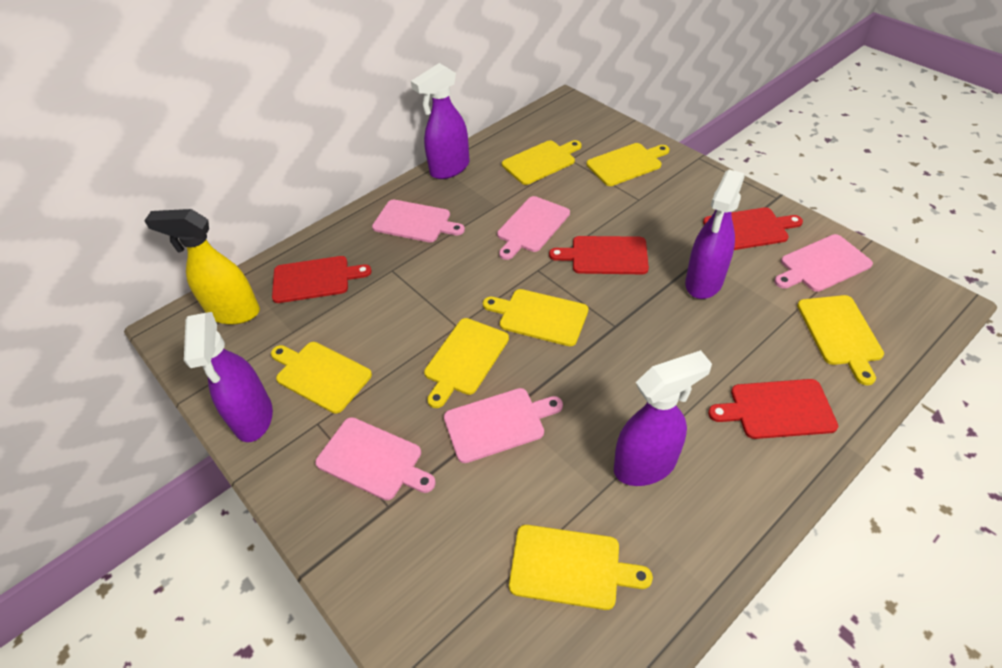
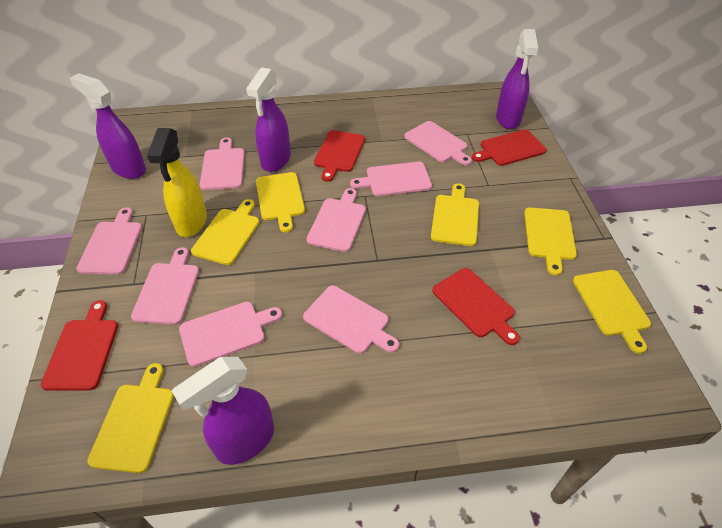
pink cutting board: 5 -> 8
yellow cutting board: 7 -> 6

